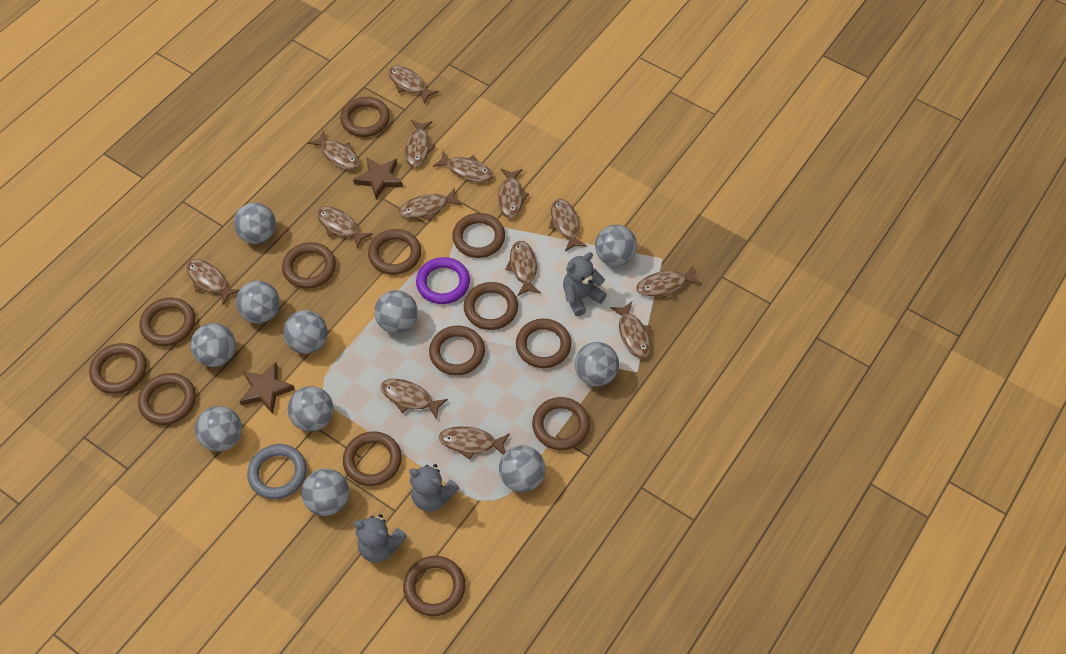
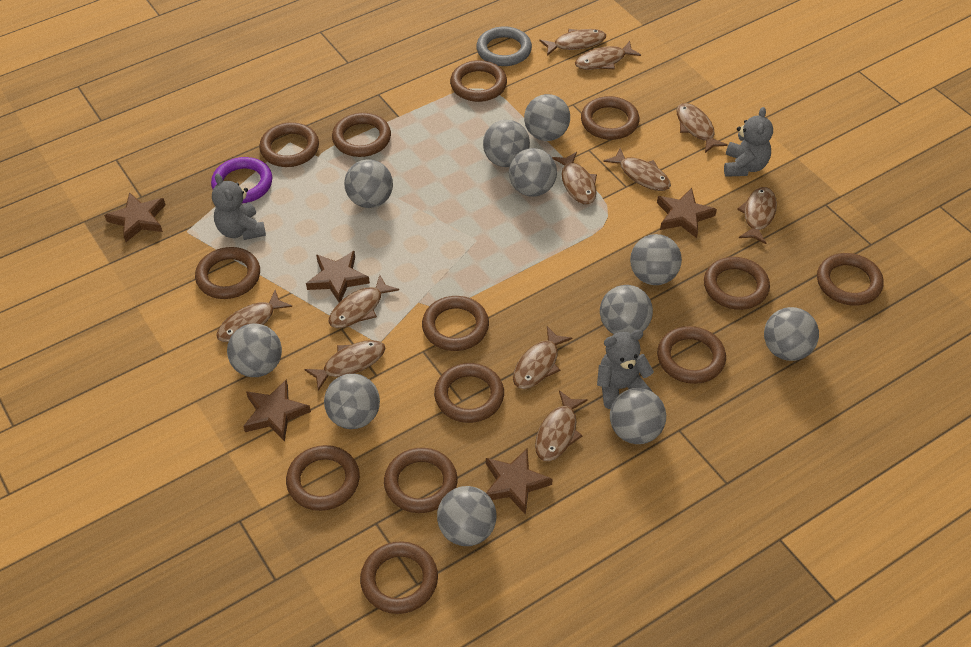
brown fish: 14 -> 11
brown star: 2 -> 5

